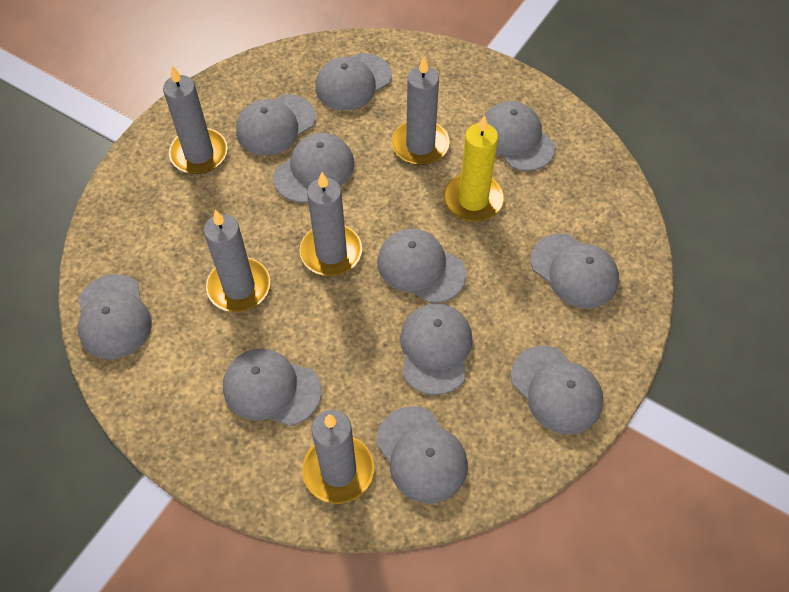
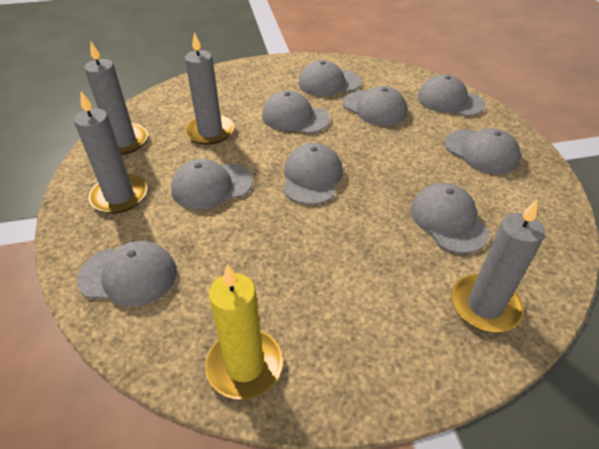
grey candle: 5 -> 4
grey cap: 11 -> 9

